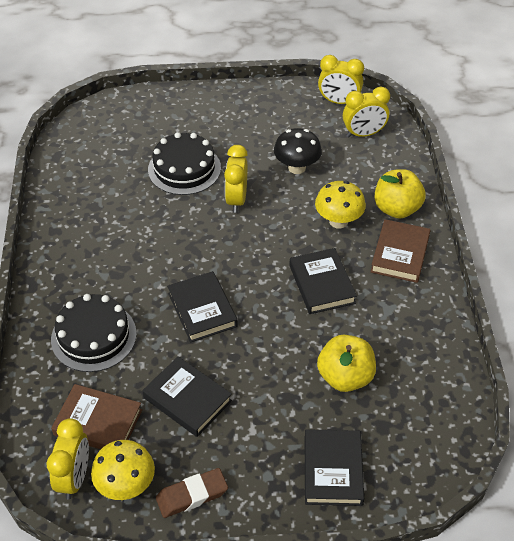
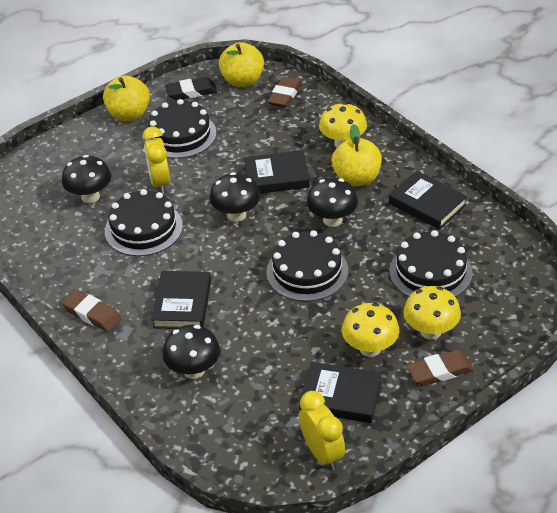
black cake: 2 -> 4
black eraser: 0 -> 1
black mushroom: 1 -> 4
brown book: 2 -> 0
brown eraser: 1 -> 3
yellow apple: 2 -> 3
yellow clock: 4 -> 2
yellow mushroom: 2 -> 3

